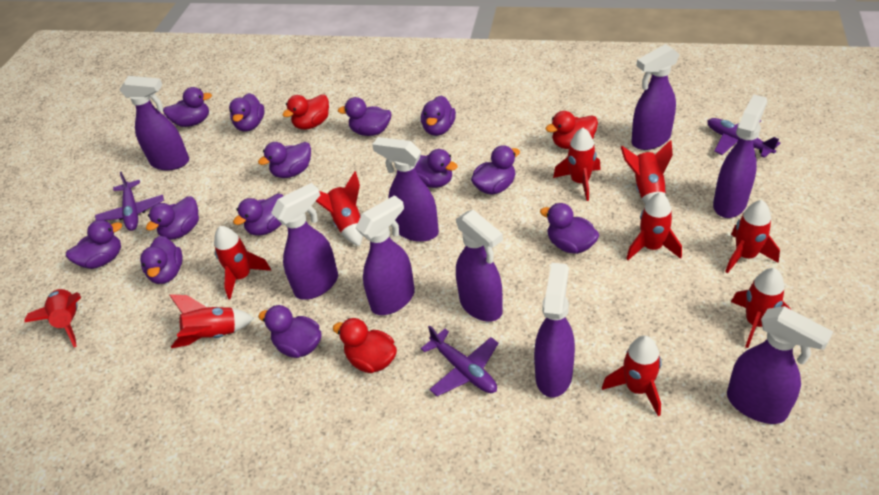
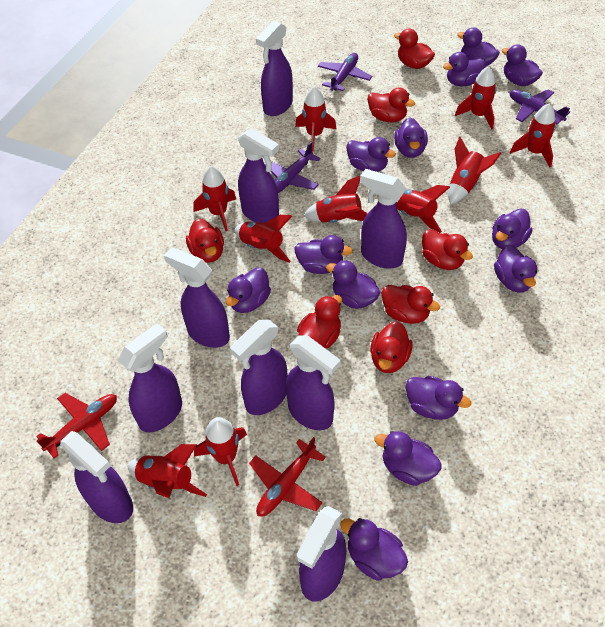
red duck: 3 -> 7
red plane: 0 -> 2

